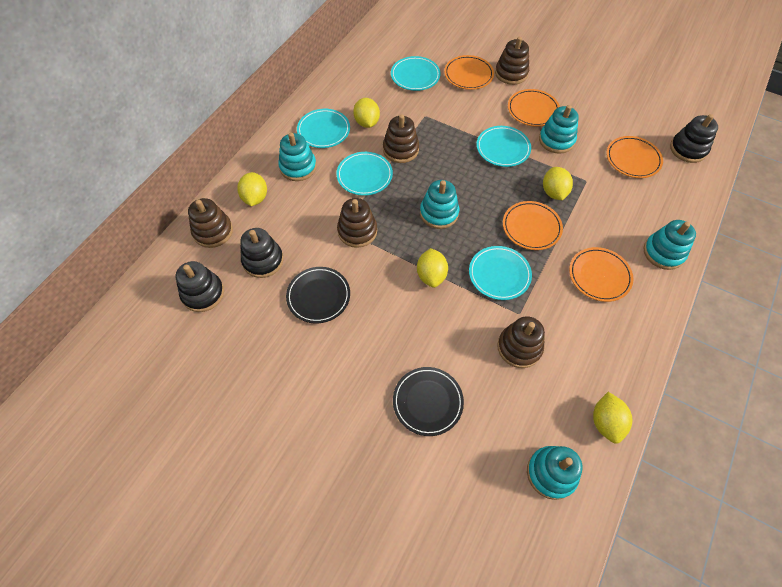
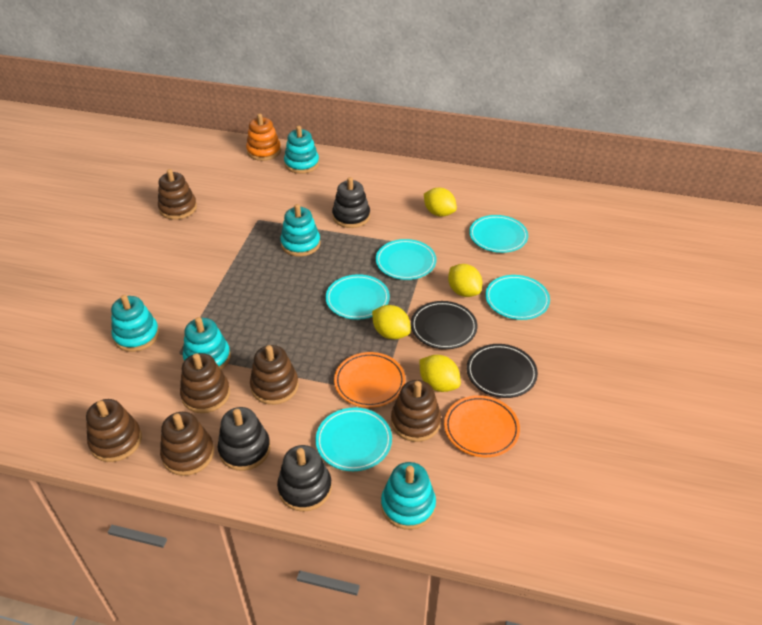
brown stacking toy: 5 -> 6
orange plate: 5 -> 2
orange stacking toy: 0 -> 1
yellow lemon: 5 -> 4

